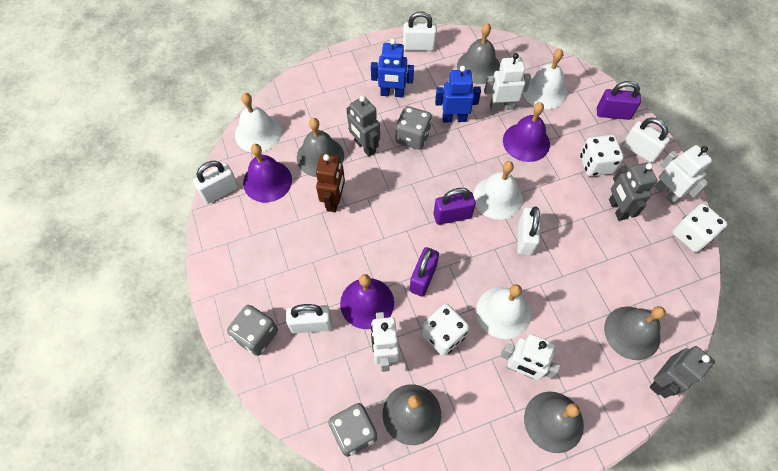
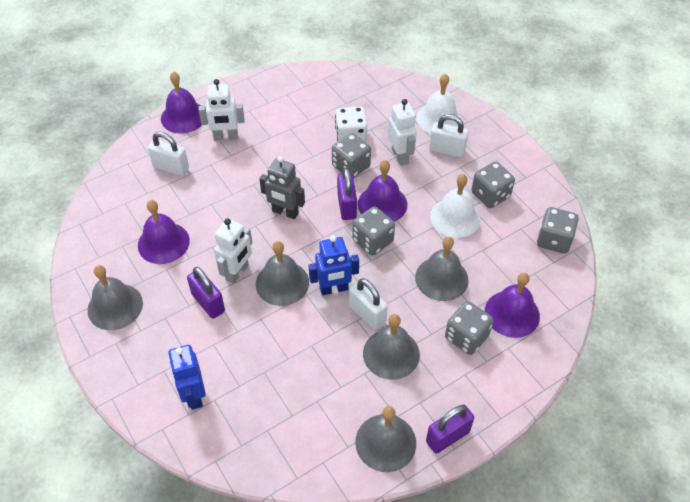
brown robot: 1 -> 0
grey dice: 3 -> 5
grey robot: 3 -> 1
purple bell: 3 -> 4
white bell: 4 -> 2
white dice: 3 -> 1
white padlock: 5 -> 3
white robot: 4 -> 3

